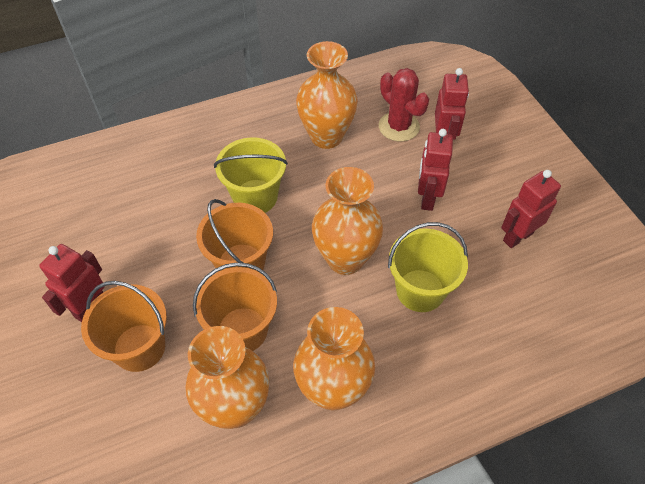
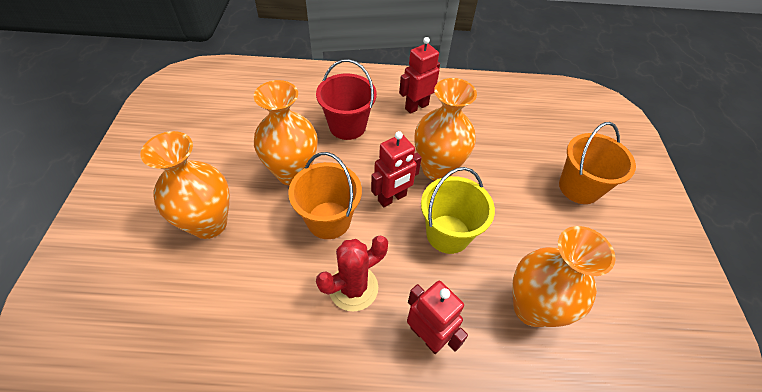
orange bucket: 3 -> 2
red bucket: 0 -> 1
red robot: 4 -> 3
yellow bucket: 2 -> 1

